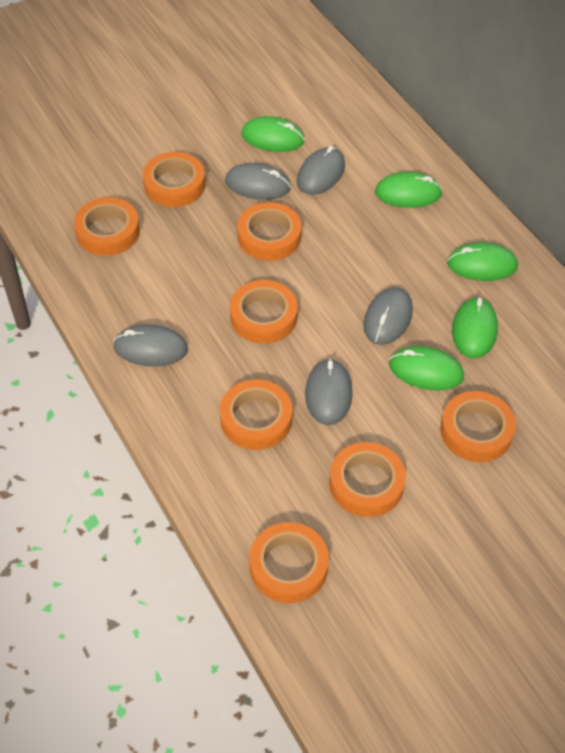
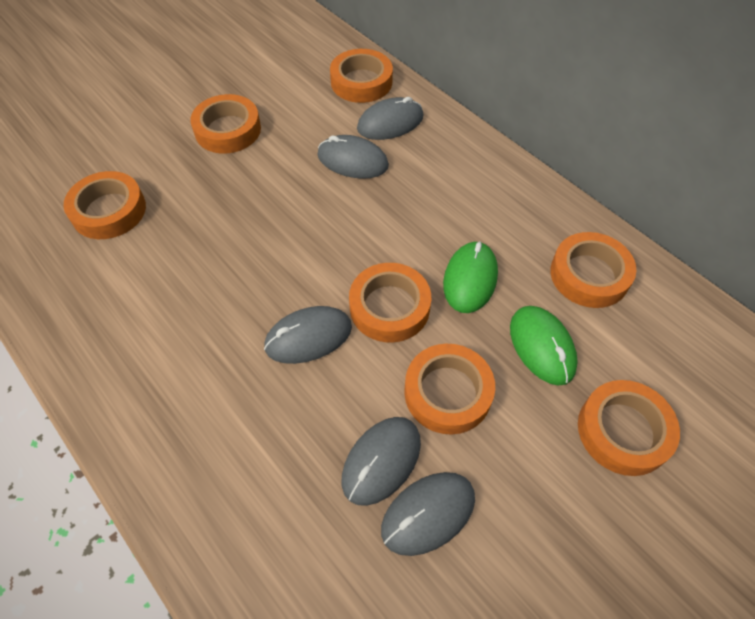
green mouse: 5 -> 2
orange tape: 8 -> 7

